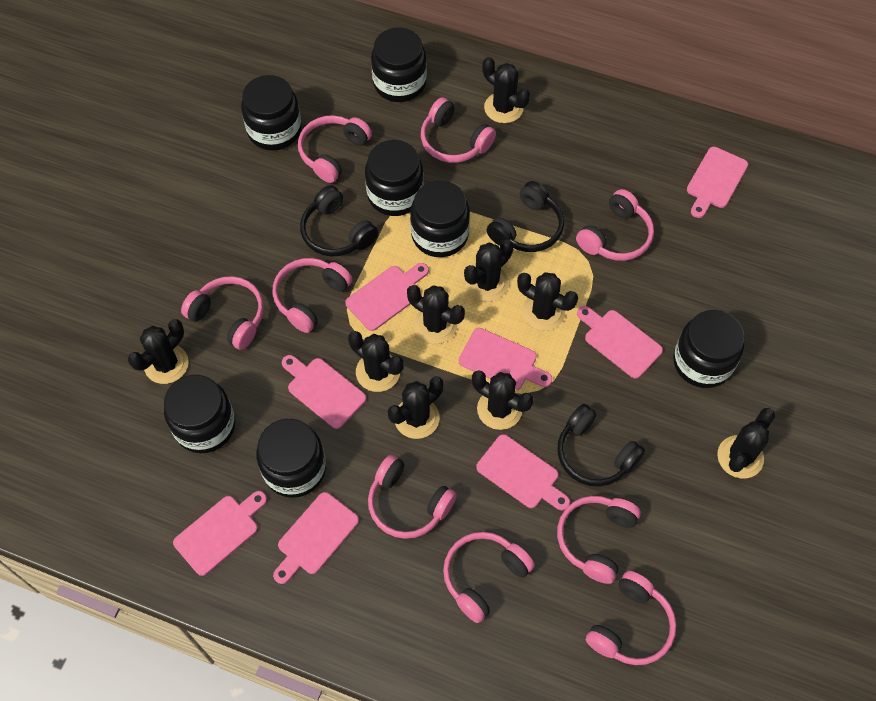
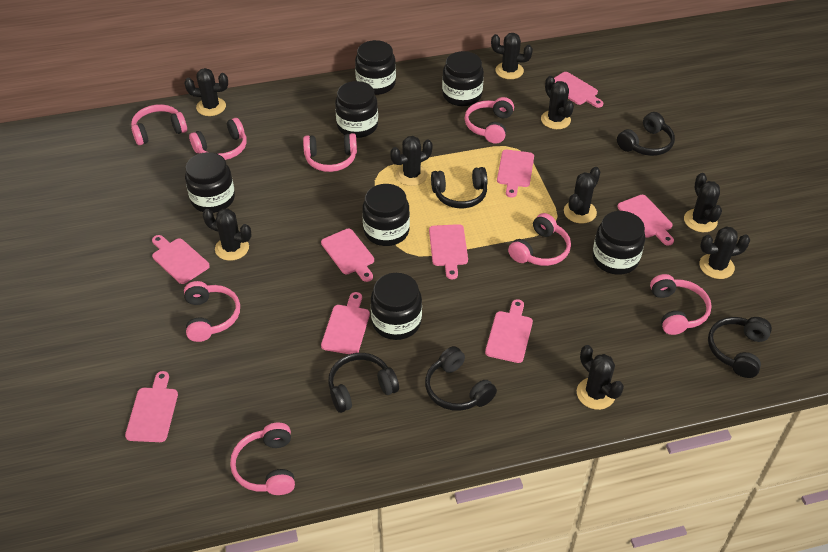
black headphones: 3 -> 5
pink cutting board: 8 -> 9
pink headphones: 9 -> 8

